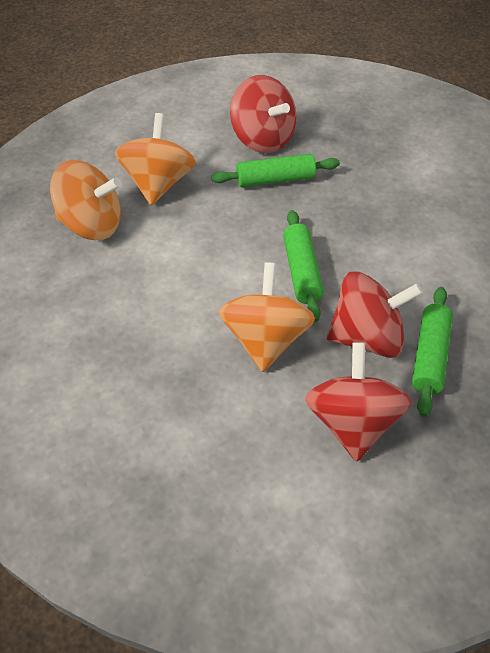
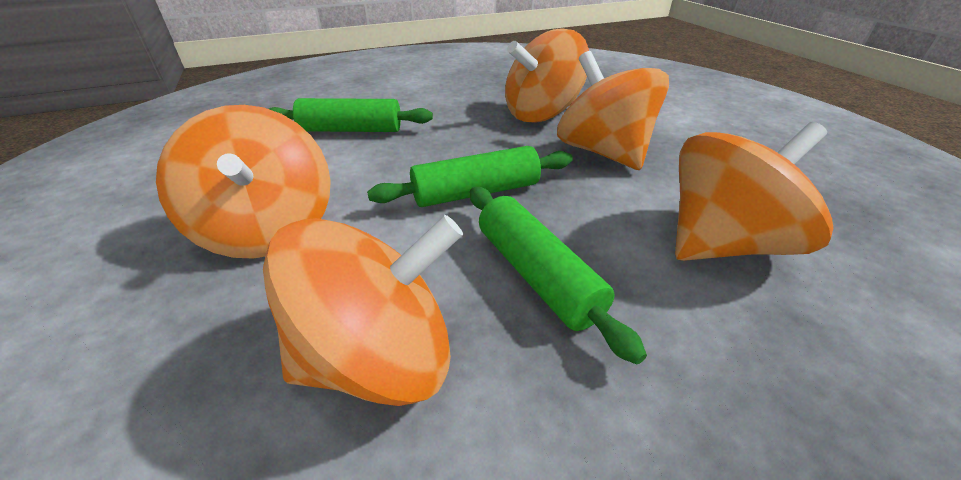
orange spinning top: 3 -> 5
red spinning top: 3 -> 0

